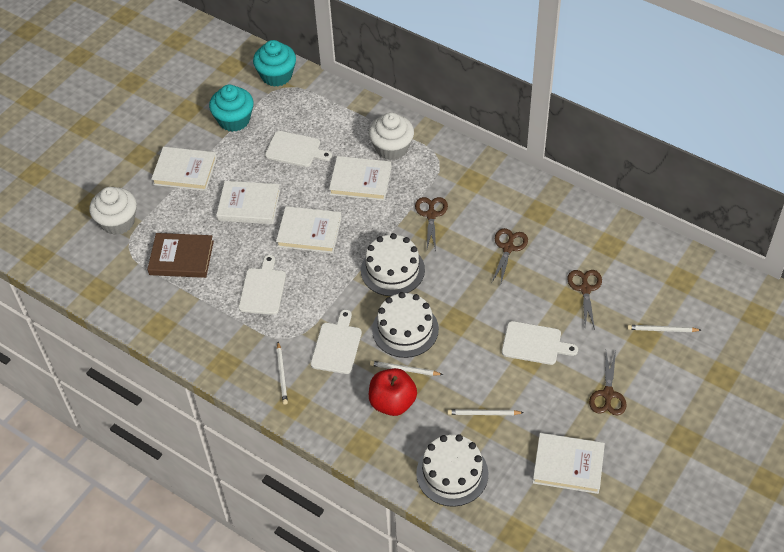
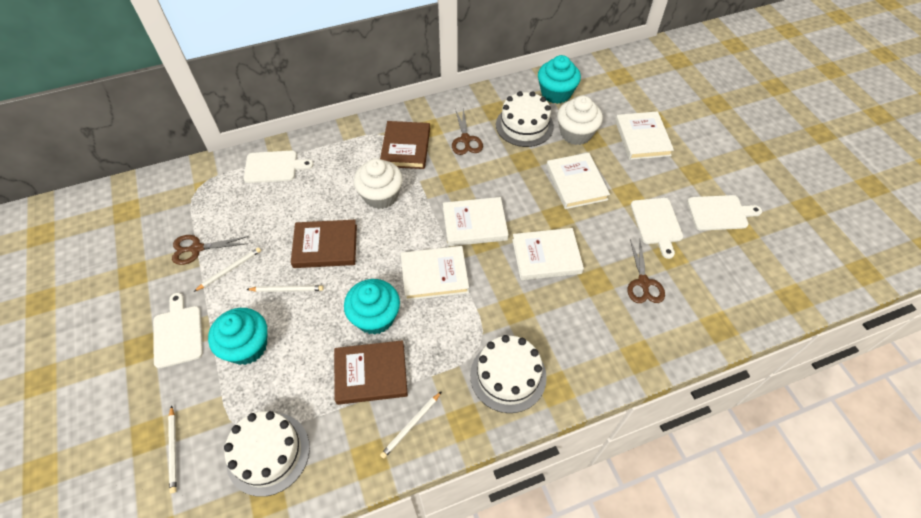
brown book: 1 -> 3
brown scissors: 4 -> 3
red apple: 1 -> 0
turquoise cupcake: 2 -> 3

